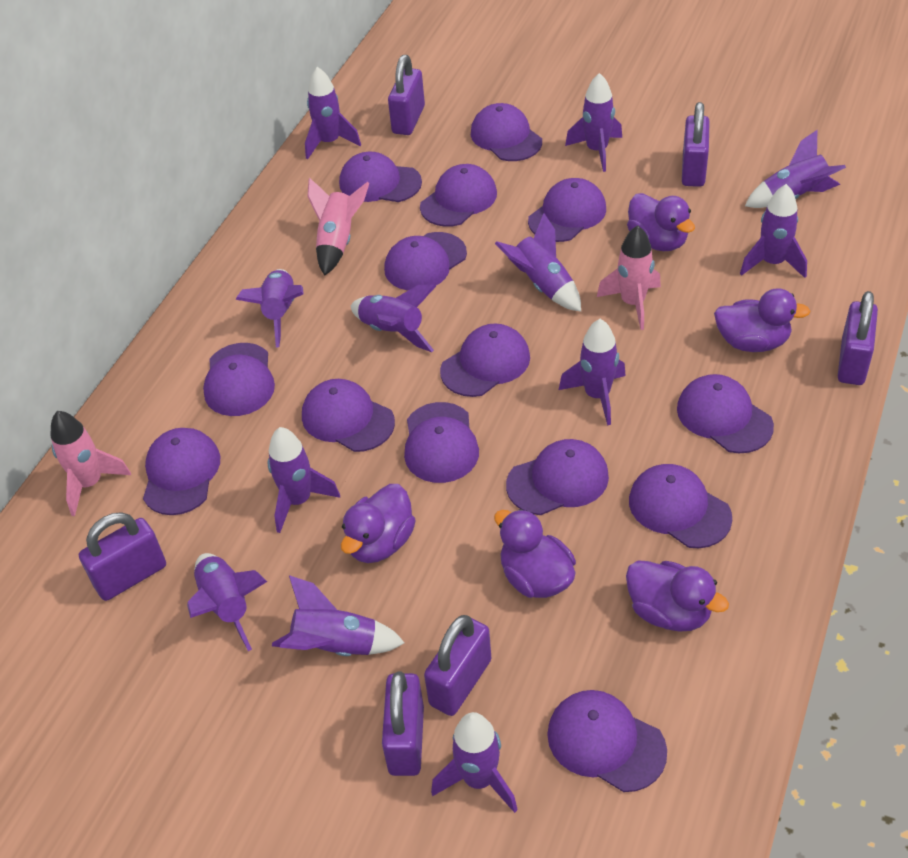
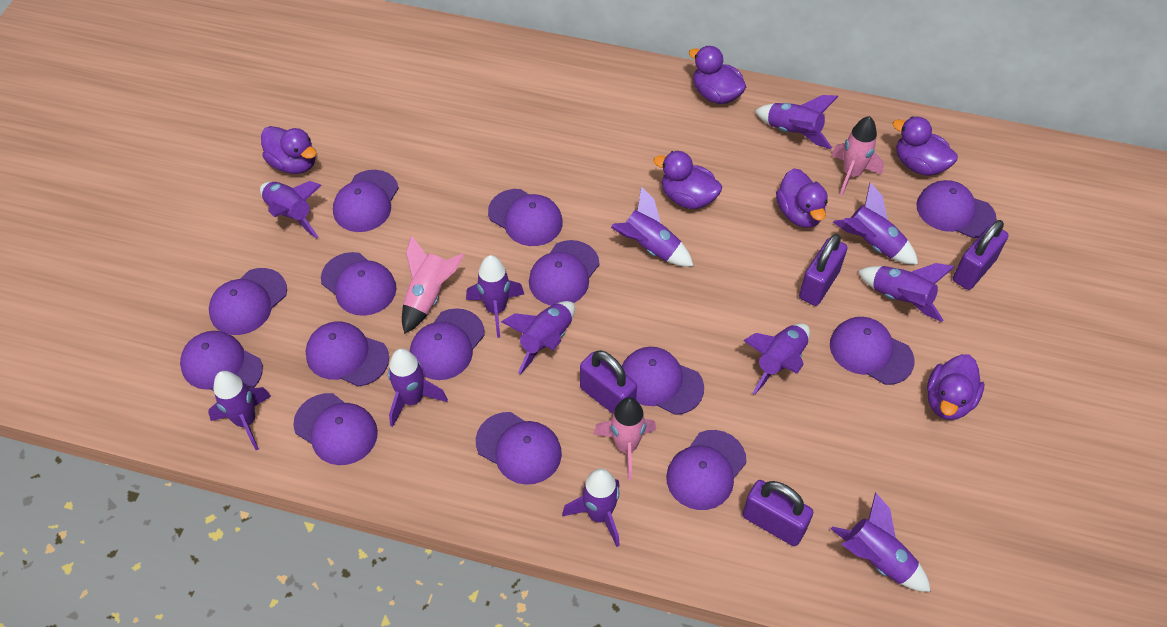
purple duck: 5 -> 6
purple padlock: 6 -> 4

